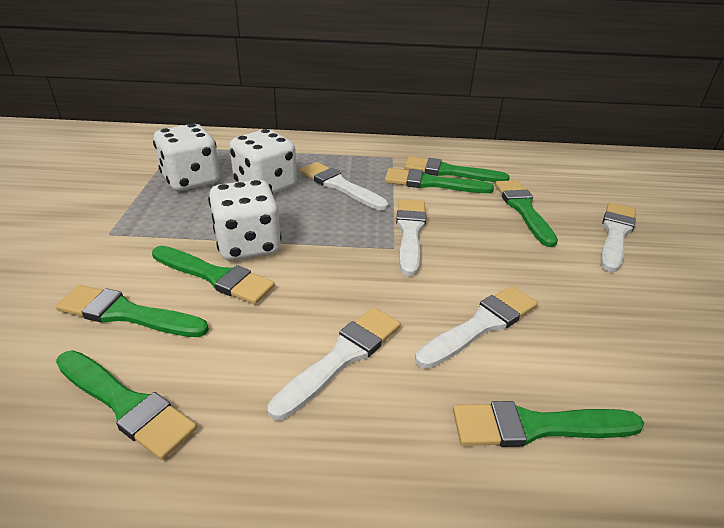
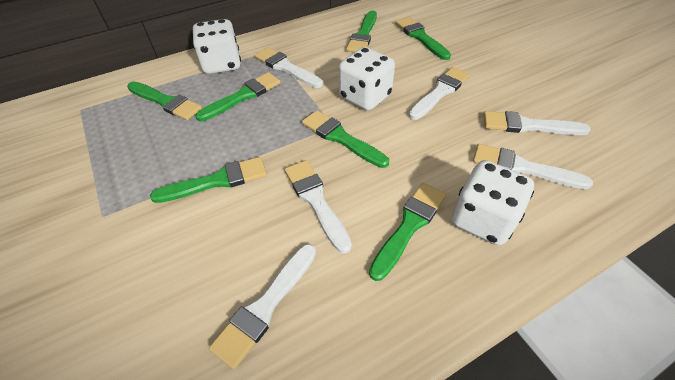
white brush: 5 -> 6

